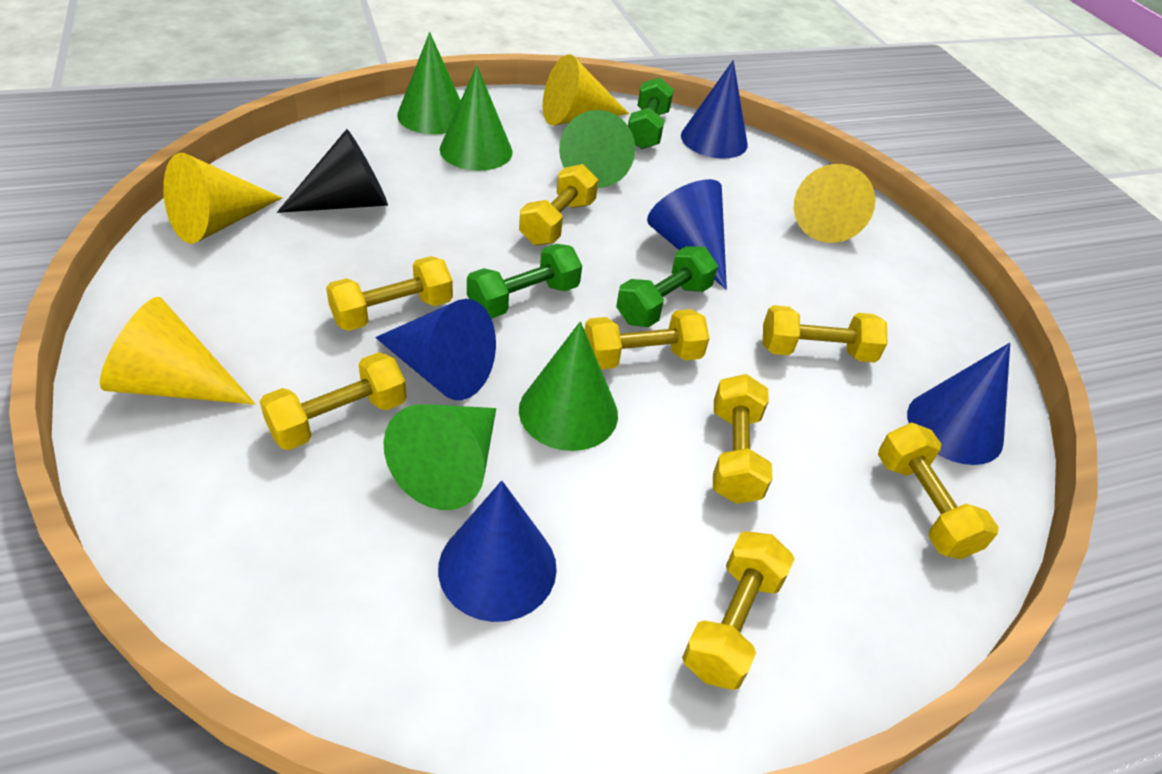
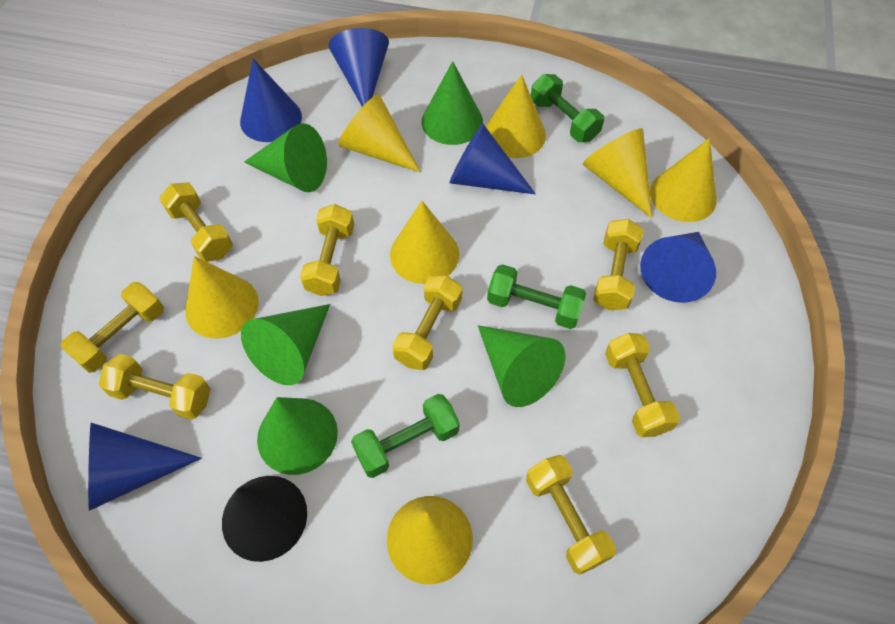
yellow cone: 4 -> 7

